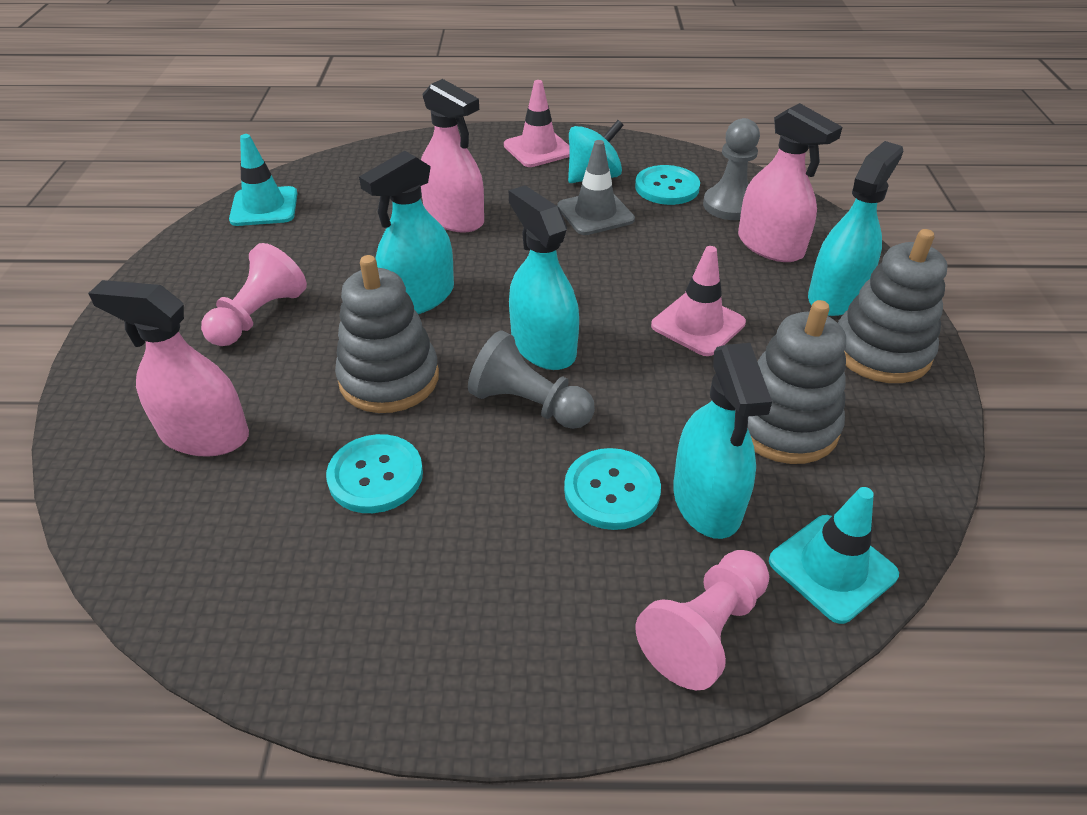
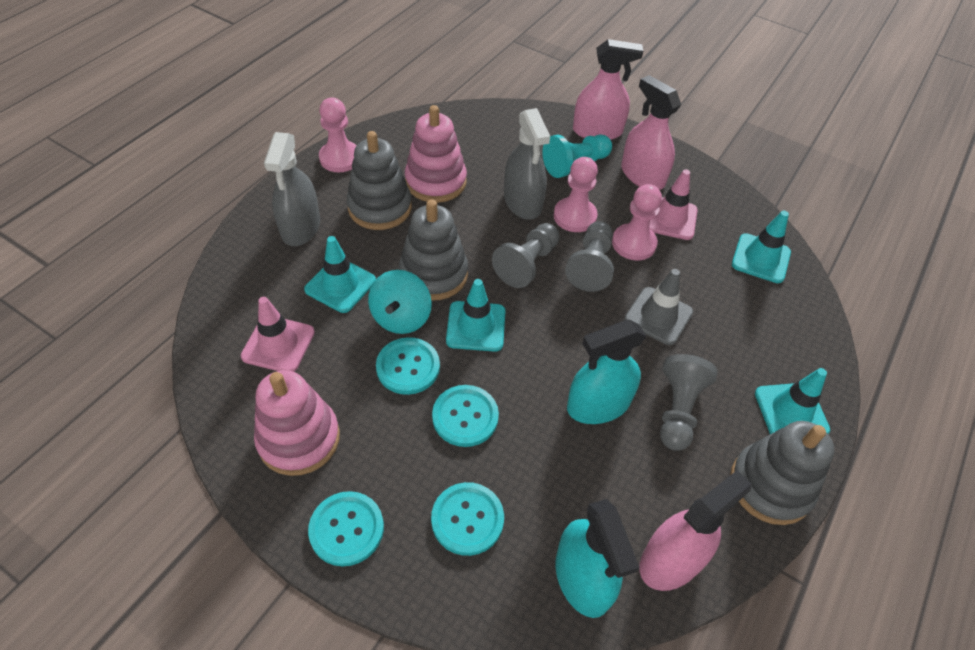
grey pawn: 2 -> 3
grey spray bottle: 0 -> 2
pink pawn: 2 -> 3
pink stacking toy: 0 -> 2
turquoise button: 3 -> 4
turquoise pawn: 0 -> 1
turquoise spray bottle: 4 -> 2
turquoise traffic cone: 2 -> 4

